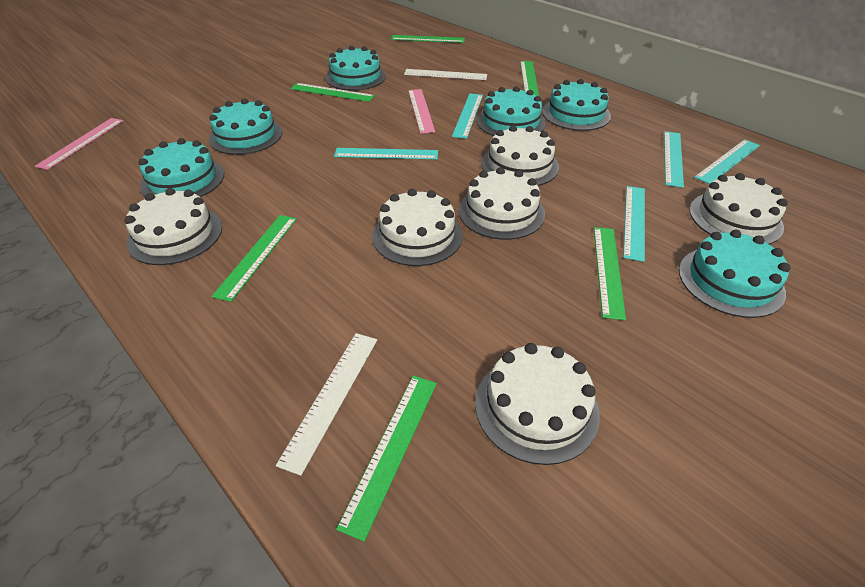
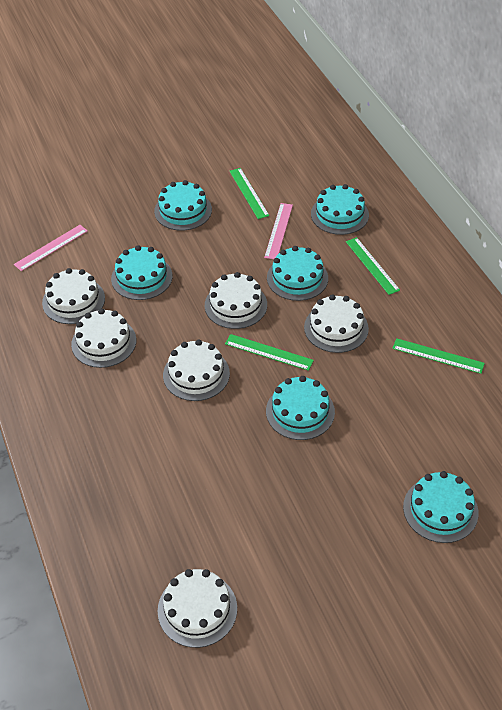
green ruler: 6 -> 4
turquoise ruler: 5 -> 0
white ruler: 2 -> 0

